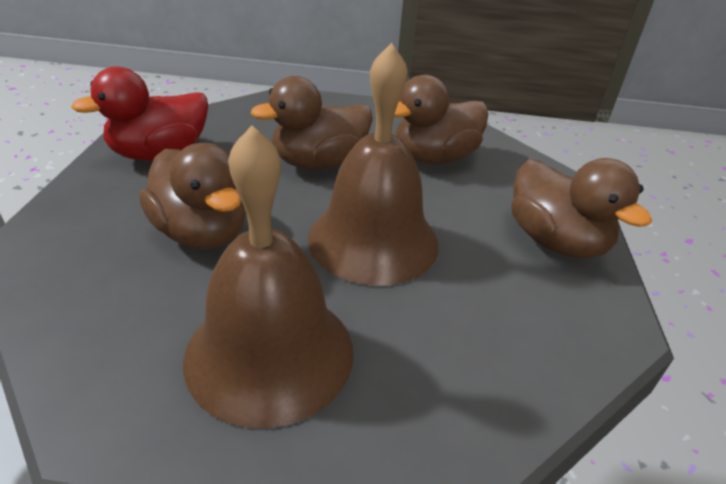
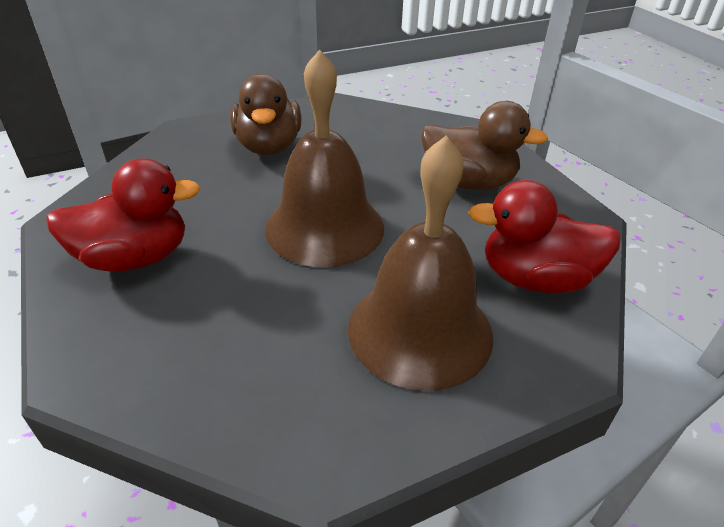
brown duck: 4 -> 2
red duck: 1 -> 2

